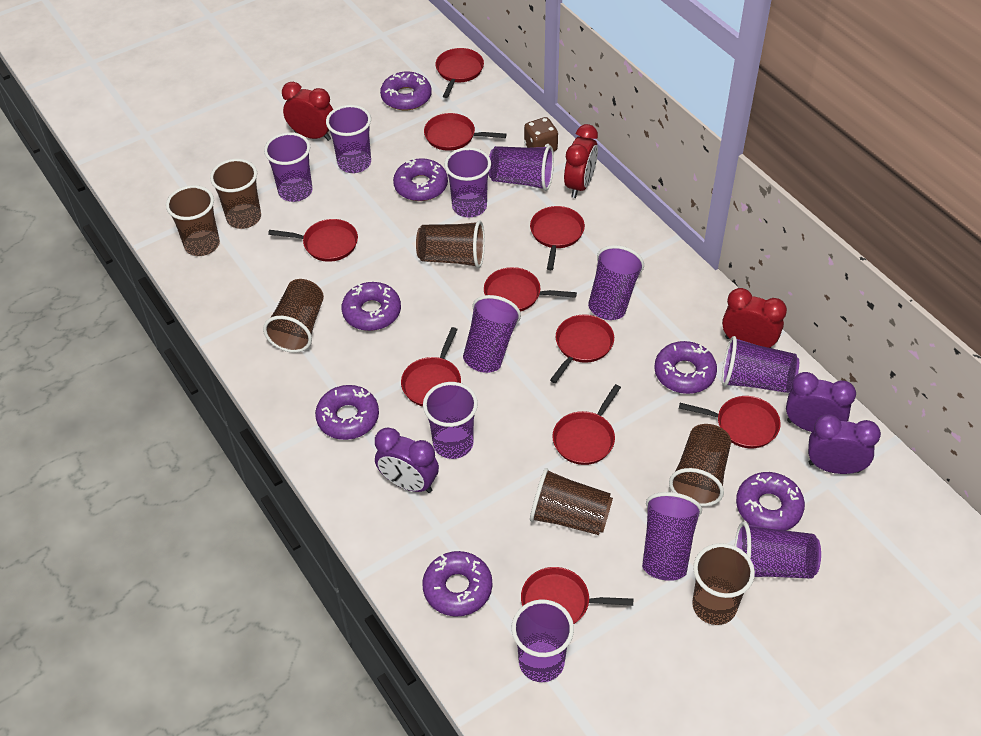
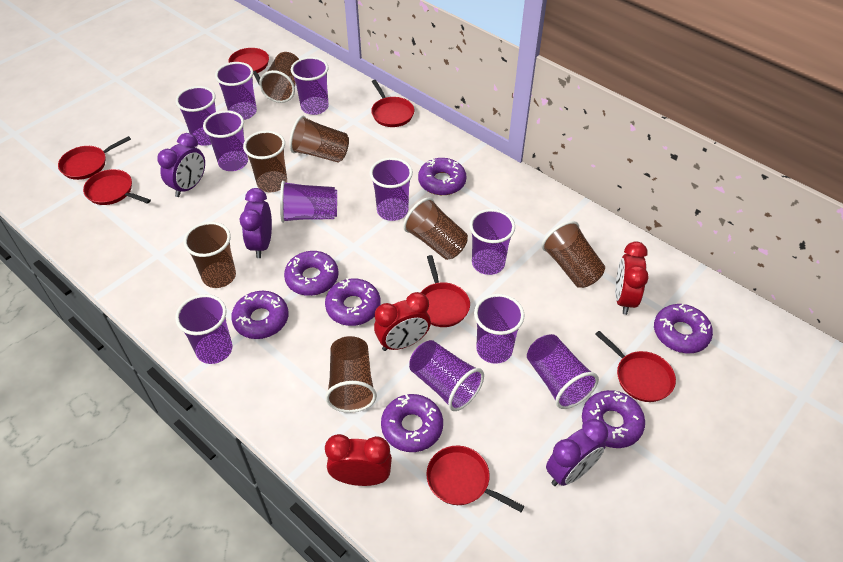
brown dice: 1 -> 0
red pan: 10 -> 7

